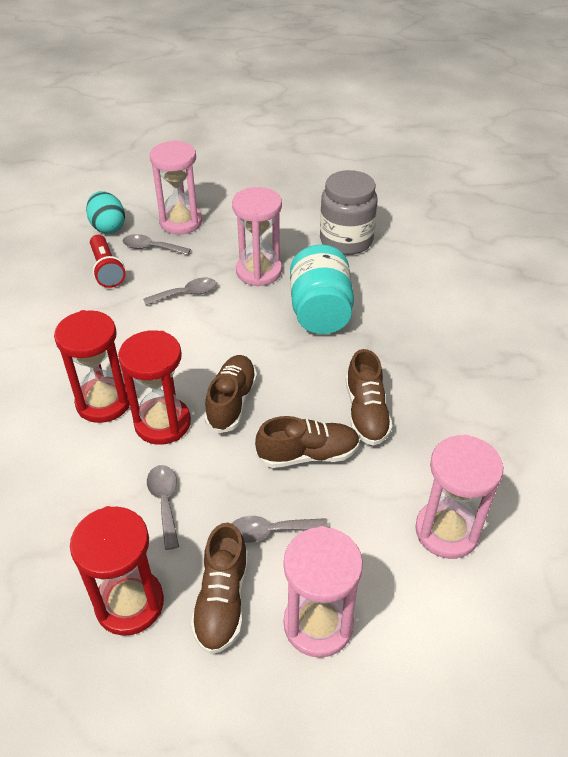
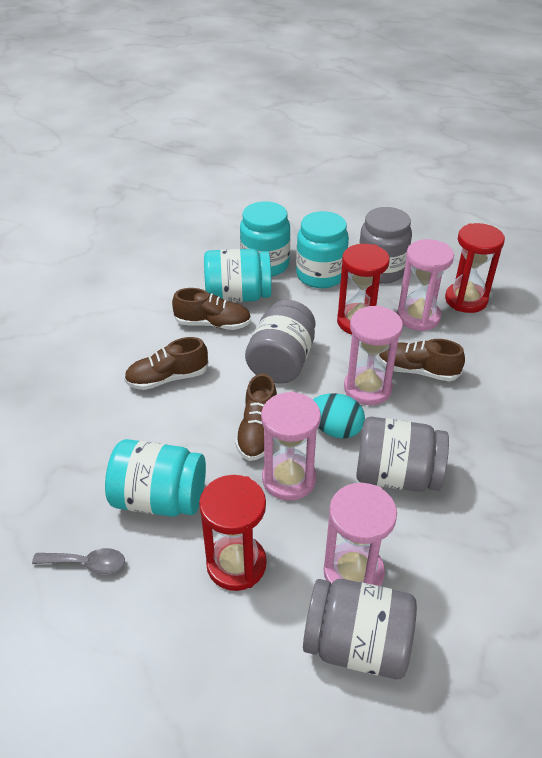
grey jar: 1 -> 4
grey spoon: 4 -> 1
red flashlight: 1 -> 0
turquoise jar: 1 -> 4

